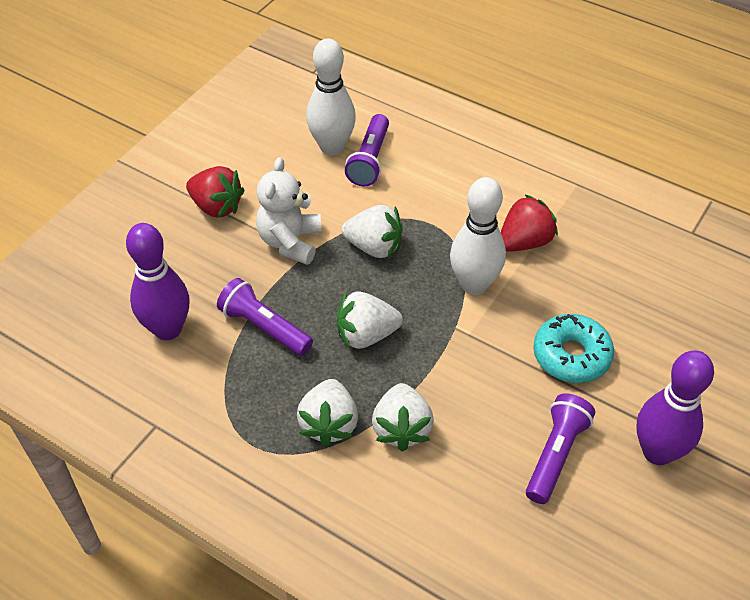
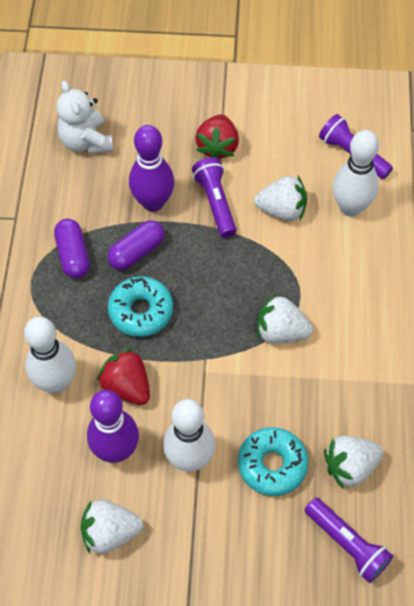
purple capsule: 0 -> 2
turquoise donut: 1 -> 2
white bowling pin: 2 -> 3

